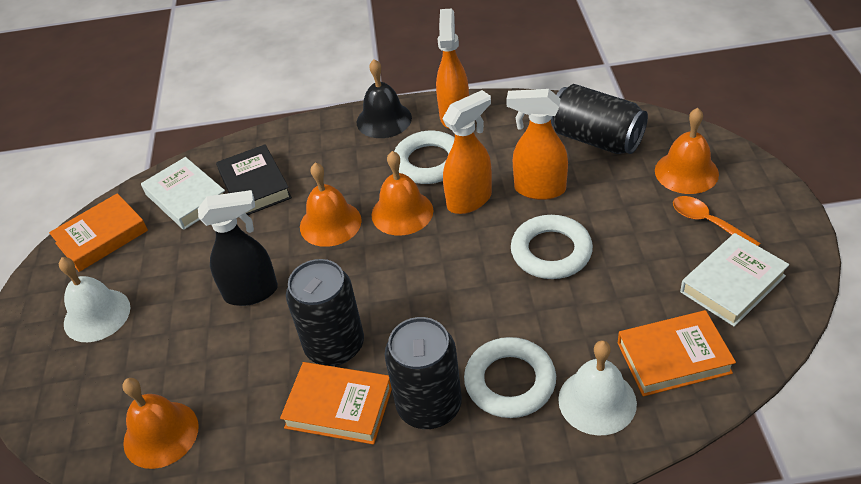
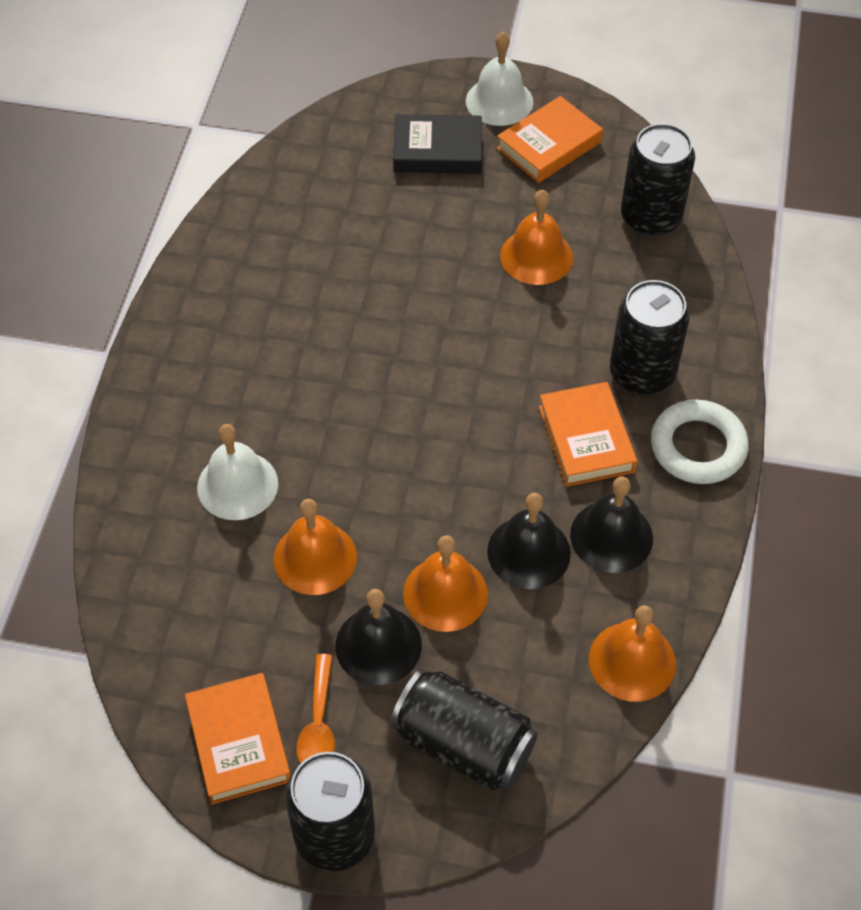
black bell: 1 -> 3
black can: 3 -> 4
black spray bottle: 1 -> 0
orange spray bottle: 3 -> 0
white book: 2 -> 0
white ring: 3 -> 1

